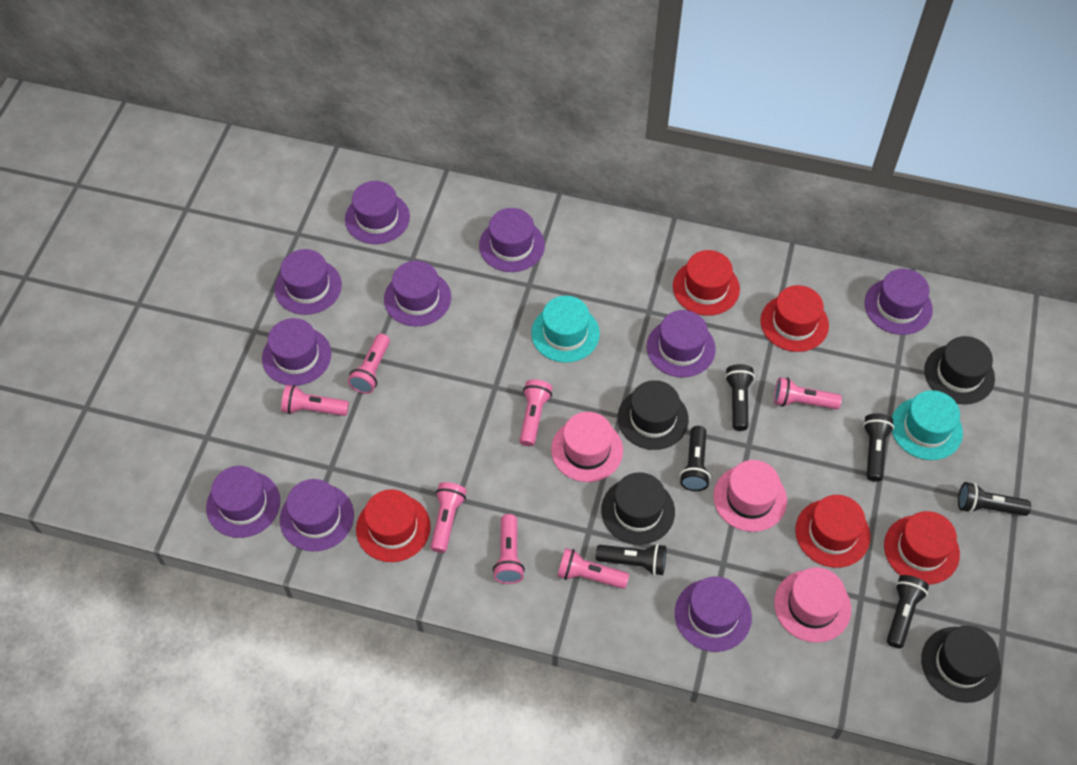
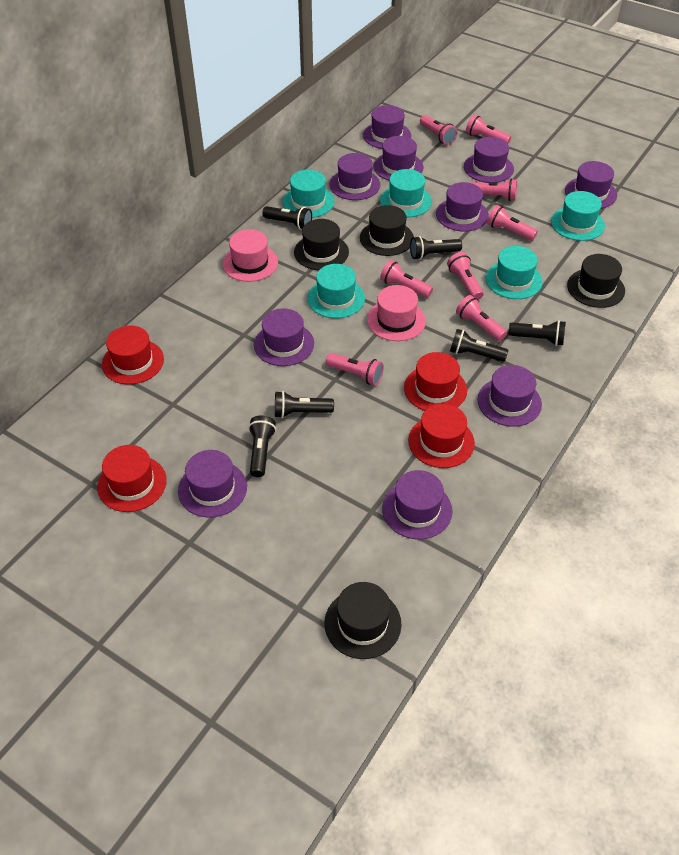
pink flashlight: 7 -> 8
pink hat: 3 -> 2
red hat: 5 -> 4
turquoise hat: 2 -> 5

